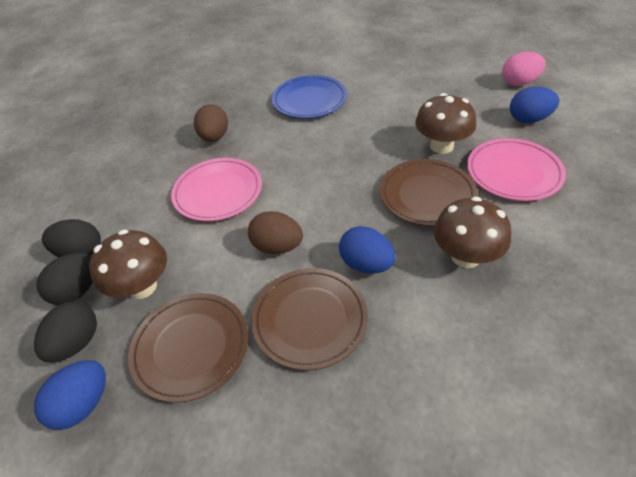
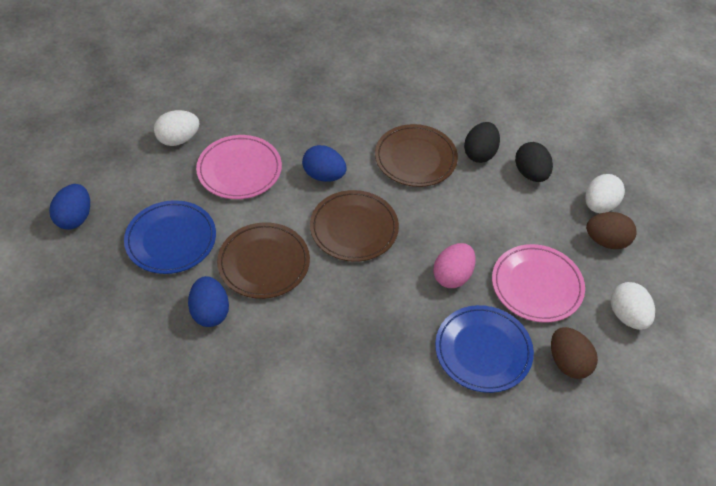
black egg: 3 -> 2
blue plate: 1 -> 2
brown mushroom: 3 -> 0
white egg: 0 -> 3

